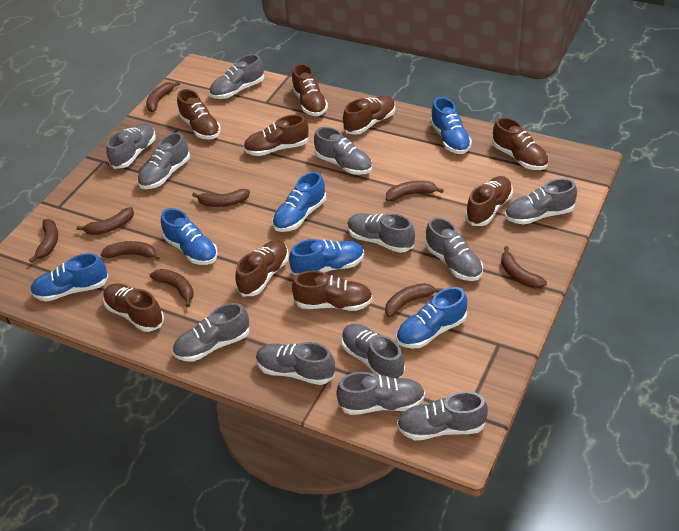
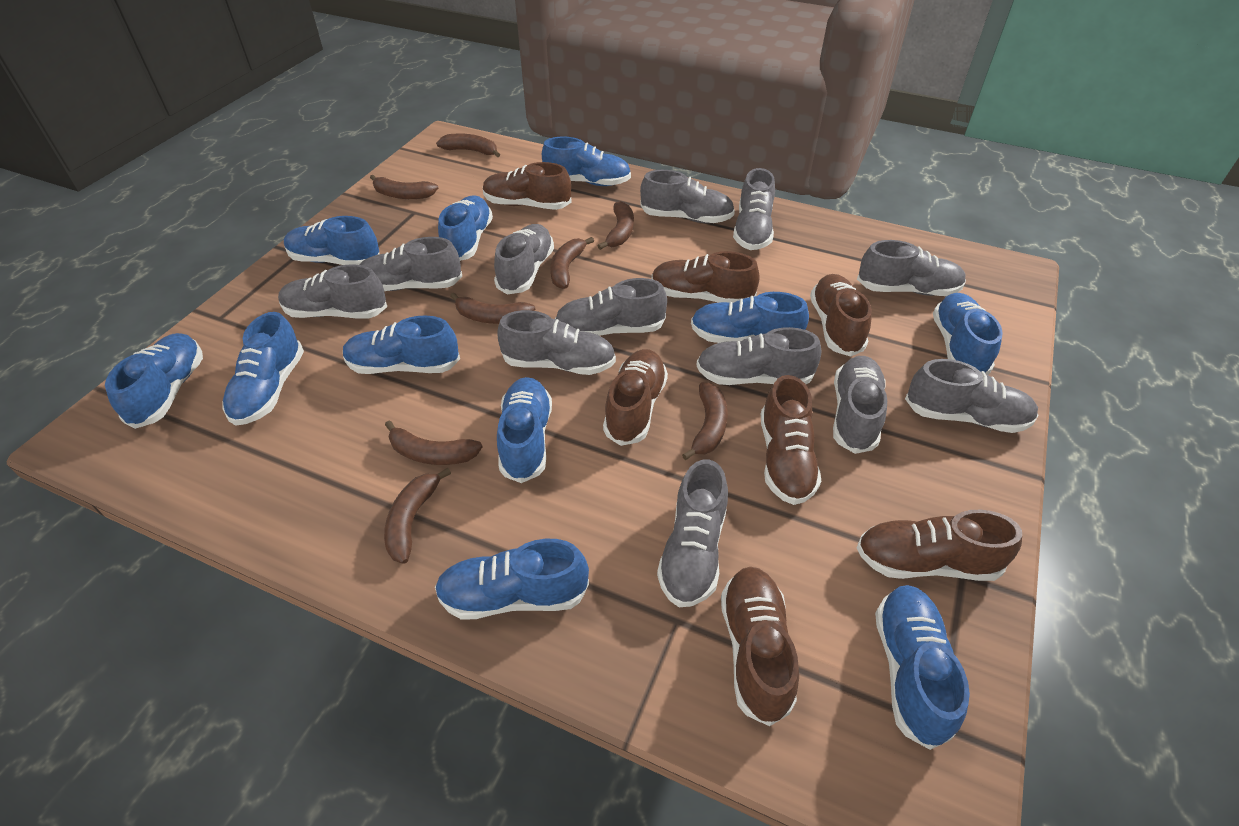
blue shoe: 6 -> 11
brown banana: 9 -> 8
brown shoe: 9 -> 7

